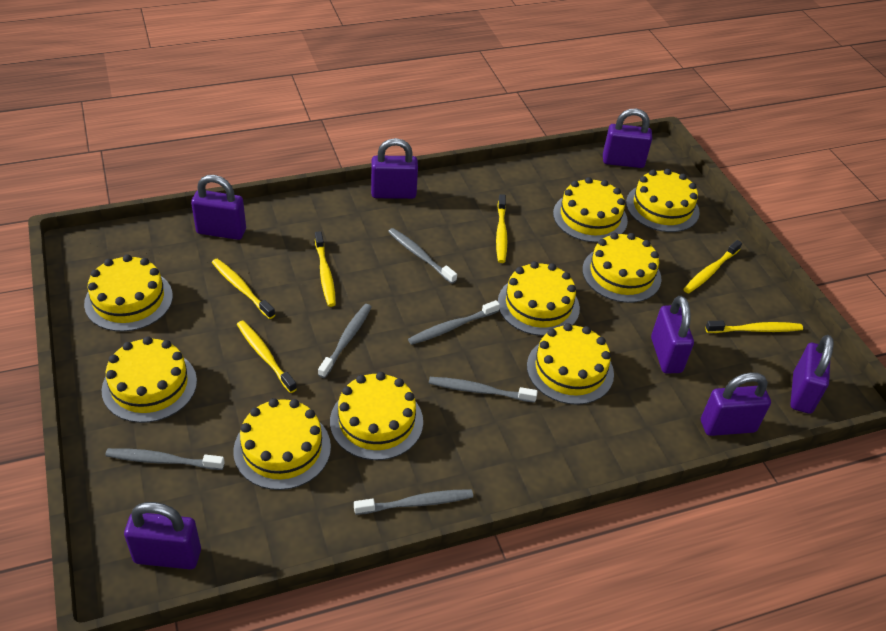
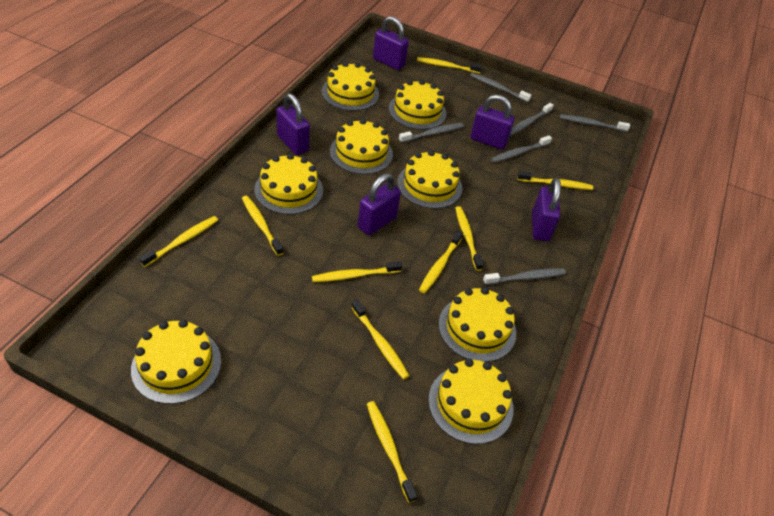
purple padlock: 7 -> 5
yellow cake: 9 -> 8
yellow toothbrush: 6 -> 9

